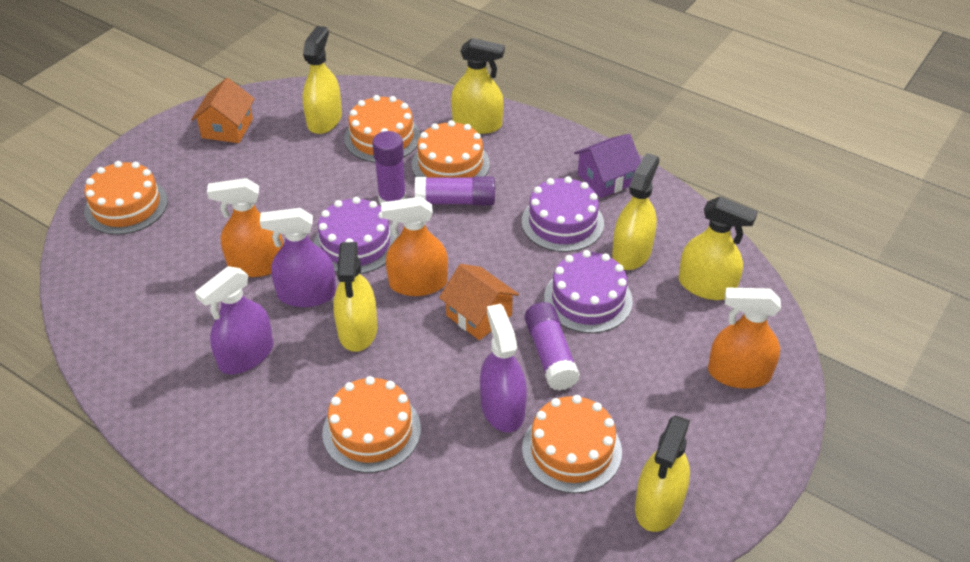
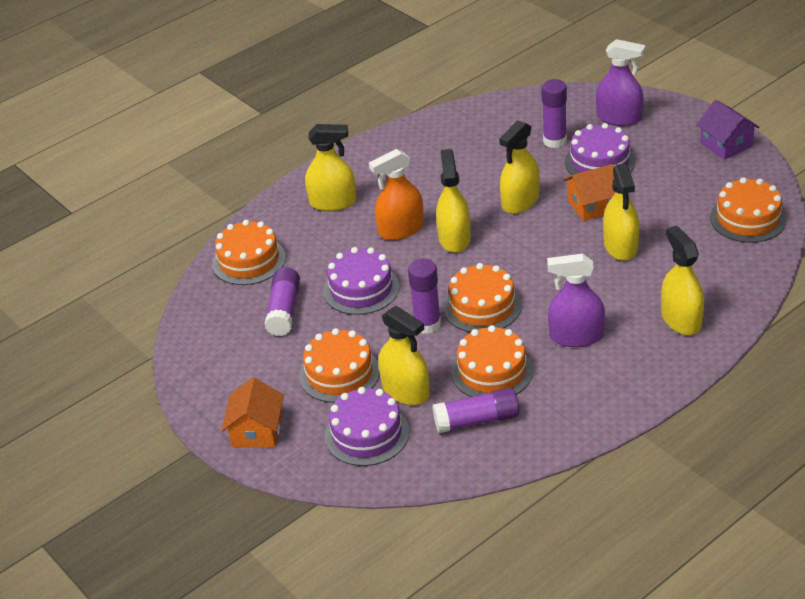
orange spray bottle: 3 -> 1
purple glue stick: 3 -> 4
purple spray bottle: 3 -> 2

